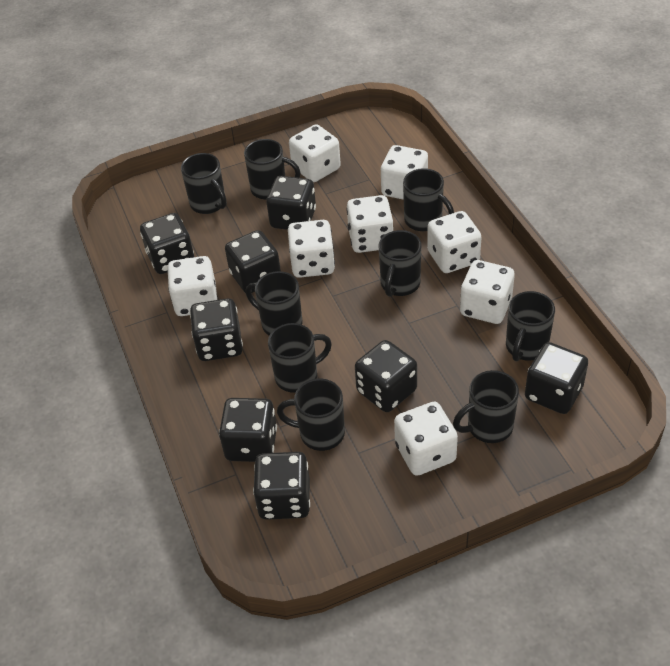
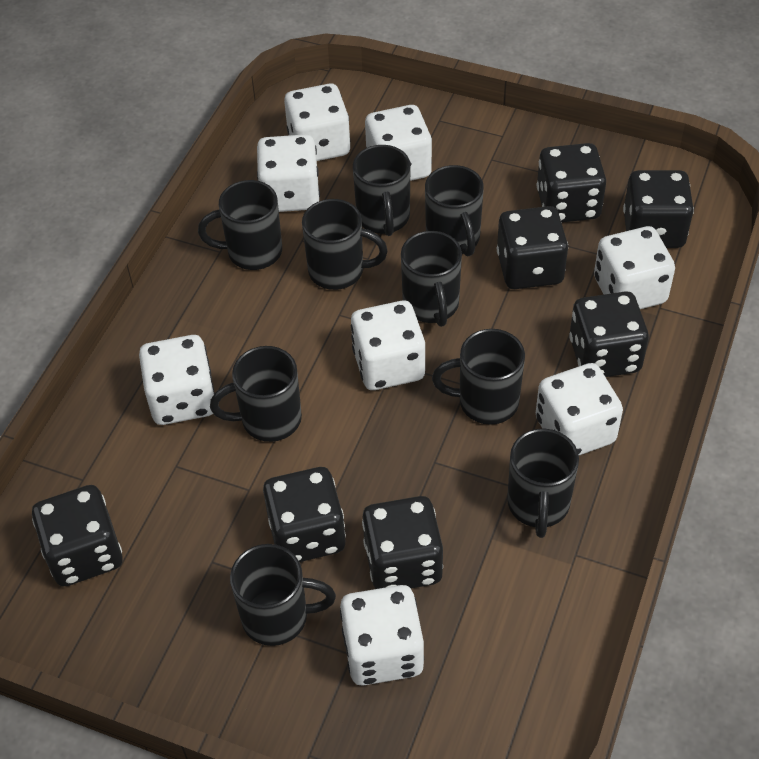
black dice: 8 -> 7

